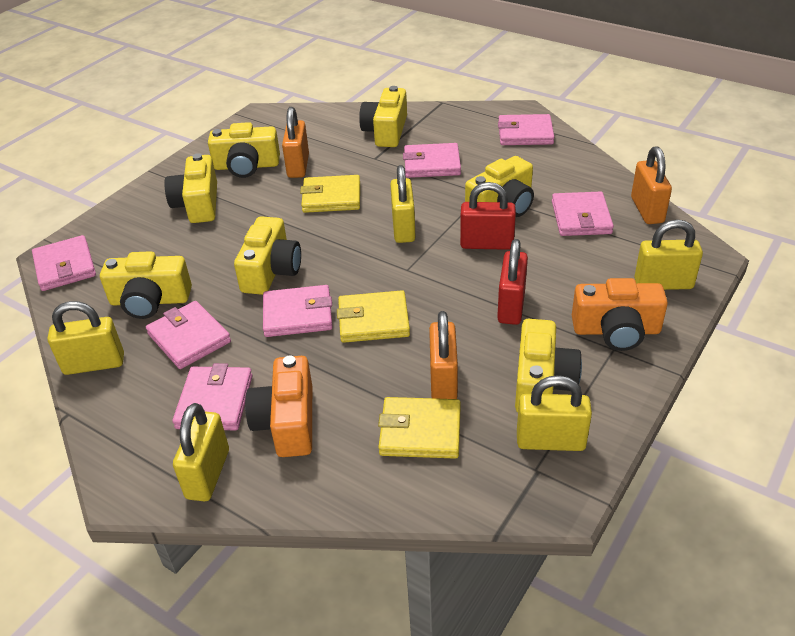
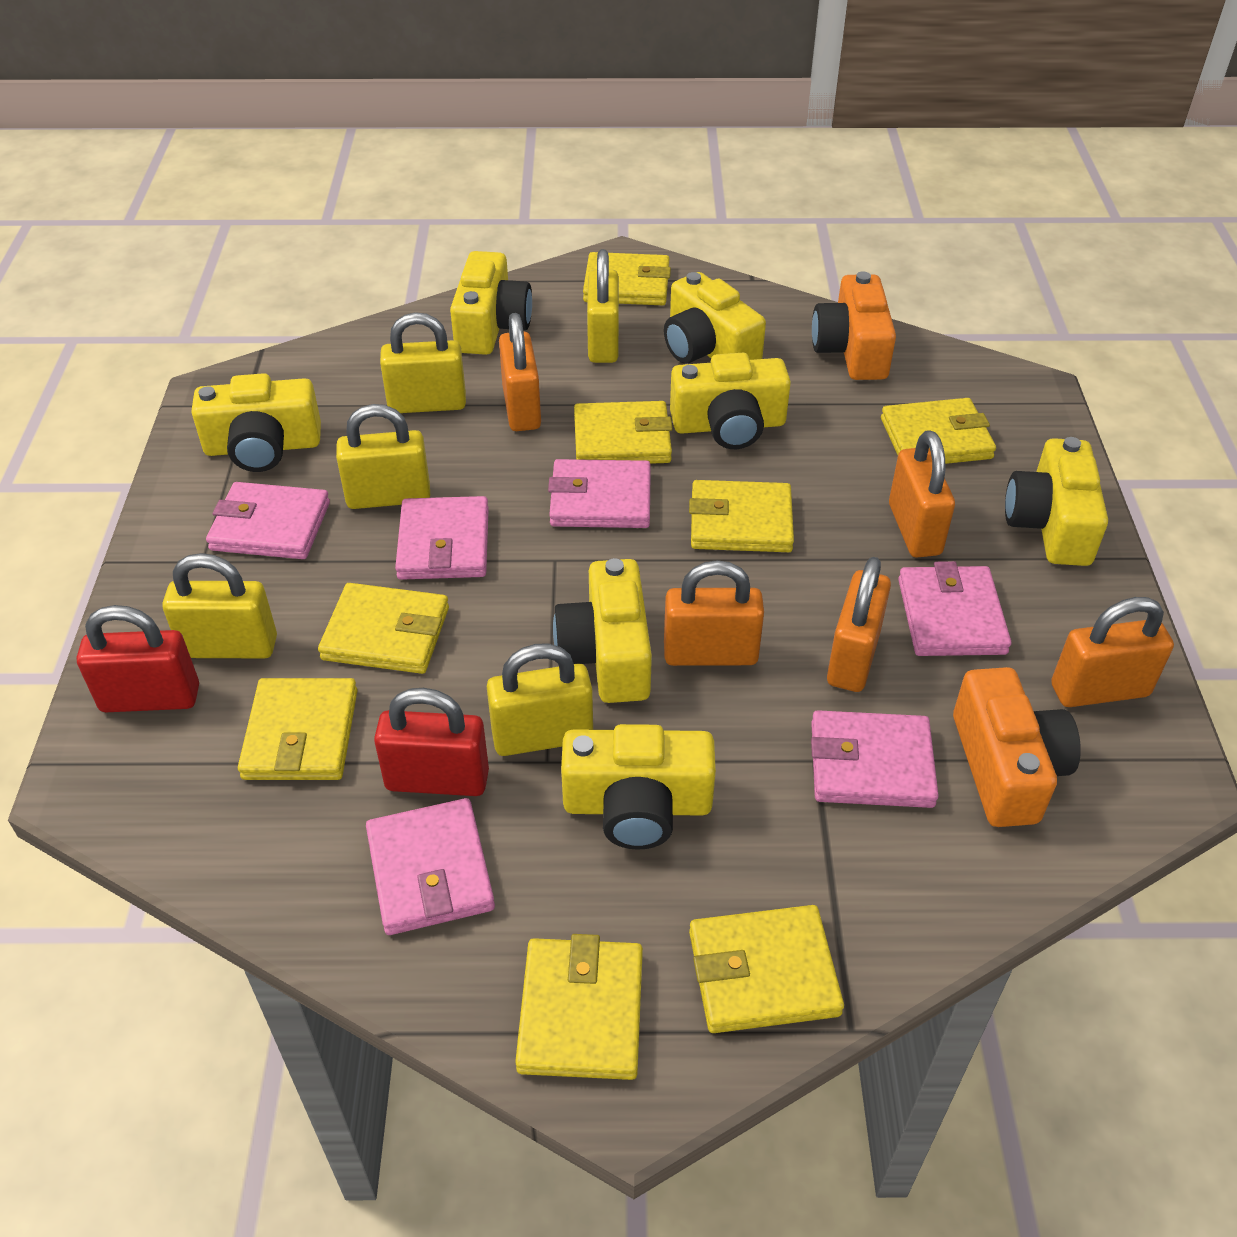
orange padlock: 3 -> 5
pink wallet: 7 -> 6
yellow wallet: 3 -> 8

